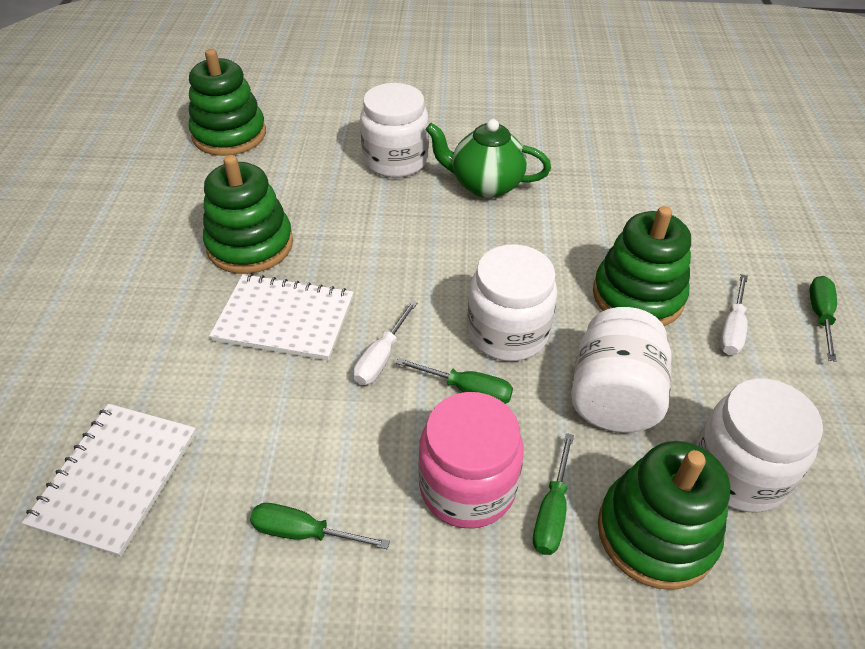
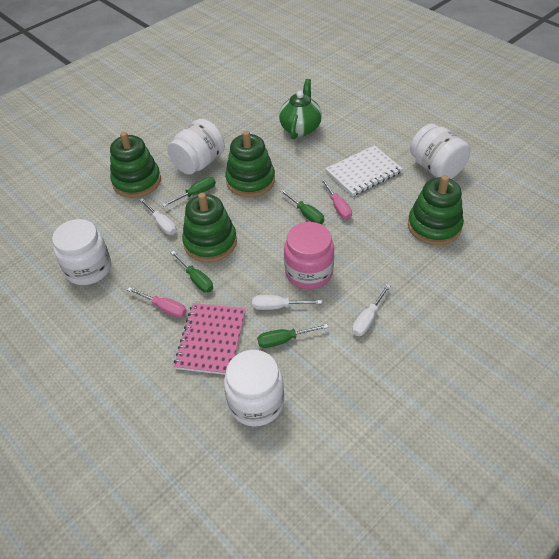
pink notebook: 0 -> 1
pink screwdriver: 0 -> 2
white notebook: 2 -> 1
white screwdriver: 2 -> 3

